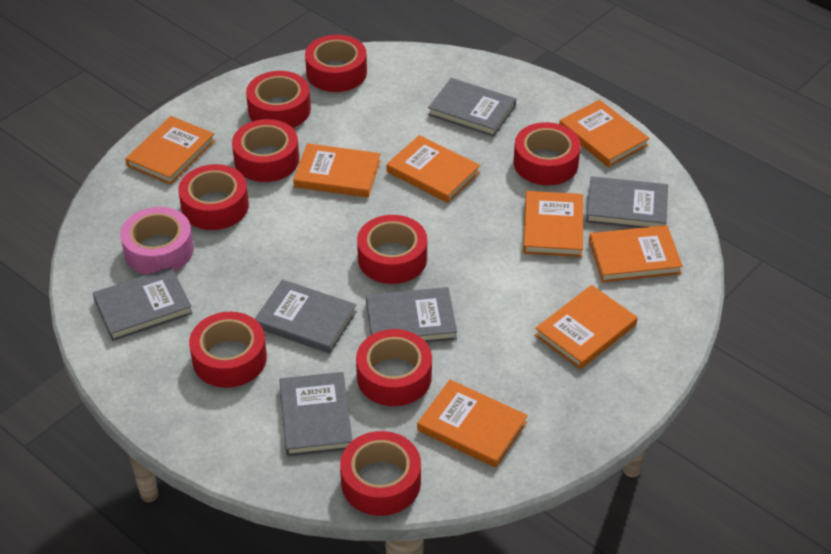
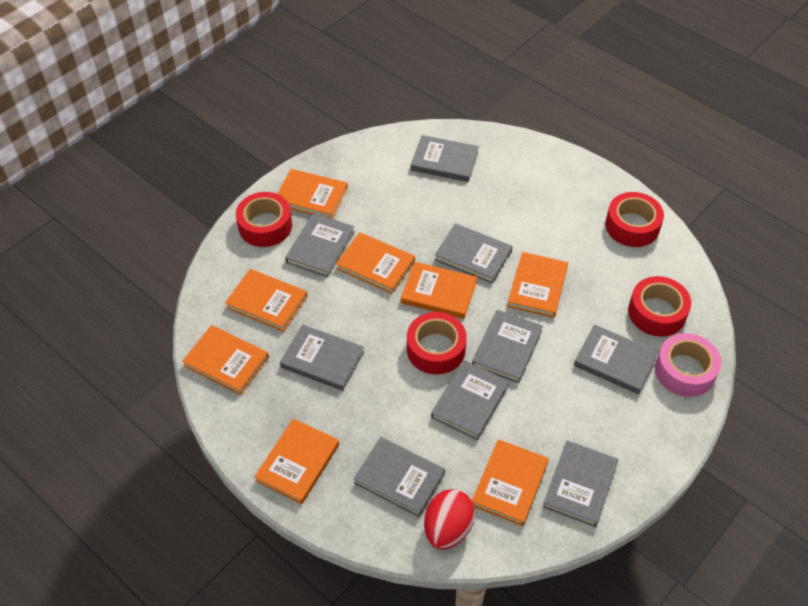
grey book: 6 -> 9
red egg: 0 -> 1
red tape: 9 -> 4

